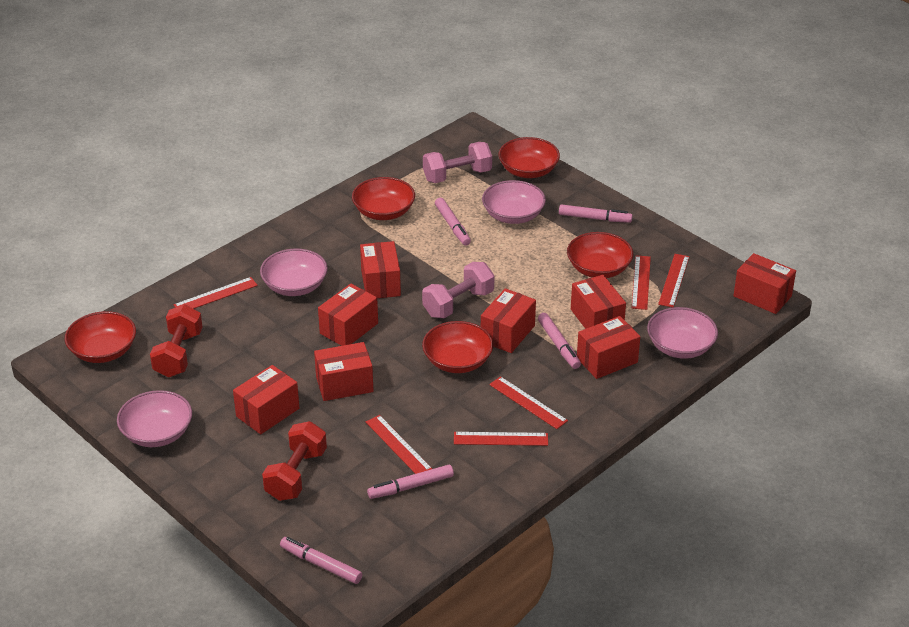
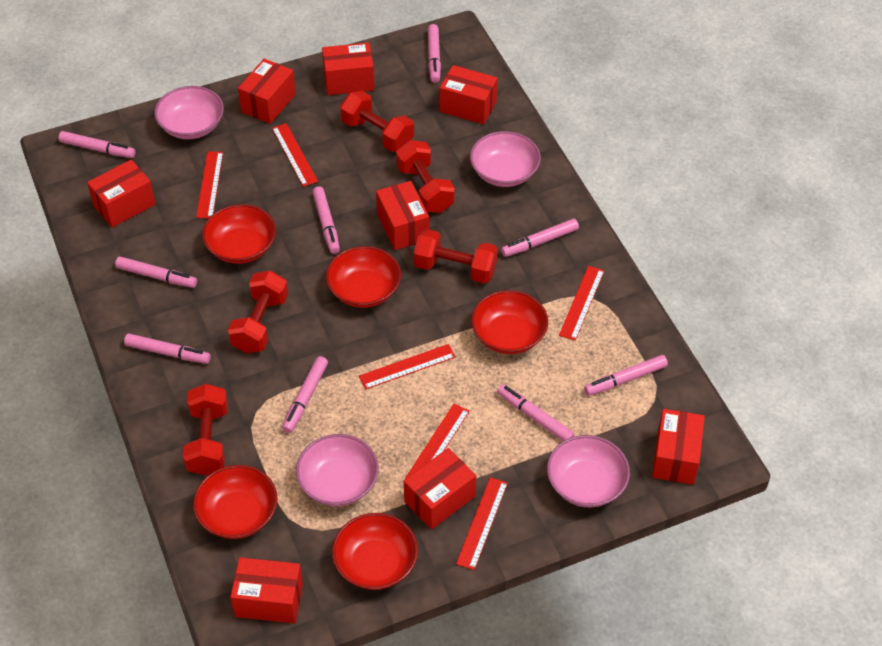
pink dumbbell: 2 -> 0
pink marker: 5 -> 9
red dumbbell: 2 -> 5

